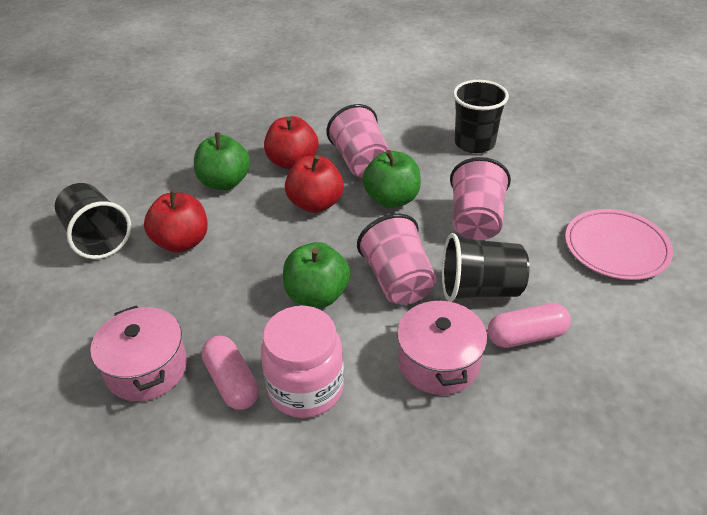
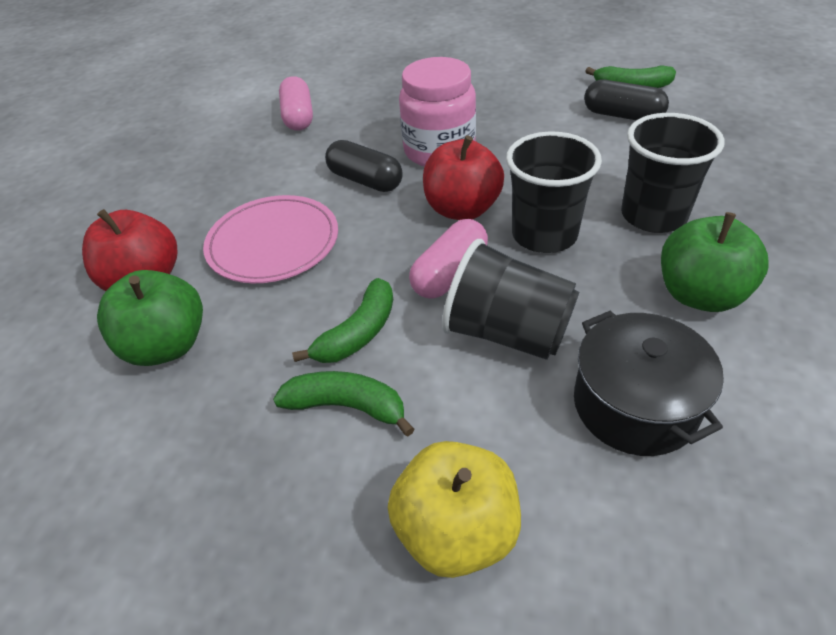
black capsule: 0 -> 2
black pot: 0 -> 1
green apple: 3 -> 2
green banana: 0 -> 3
pink cup: 3 -> 0
pink pot: 2 -> 0
red apple: 3 -> 2
yellow apple: 0 -> 1

